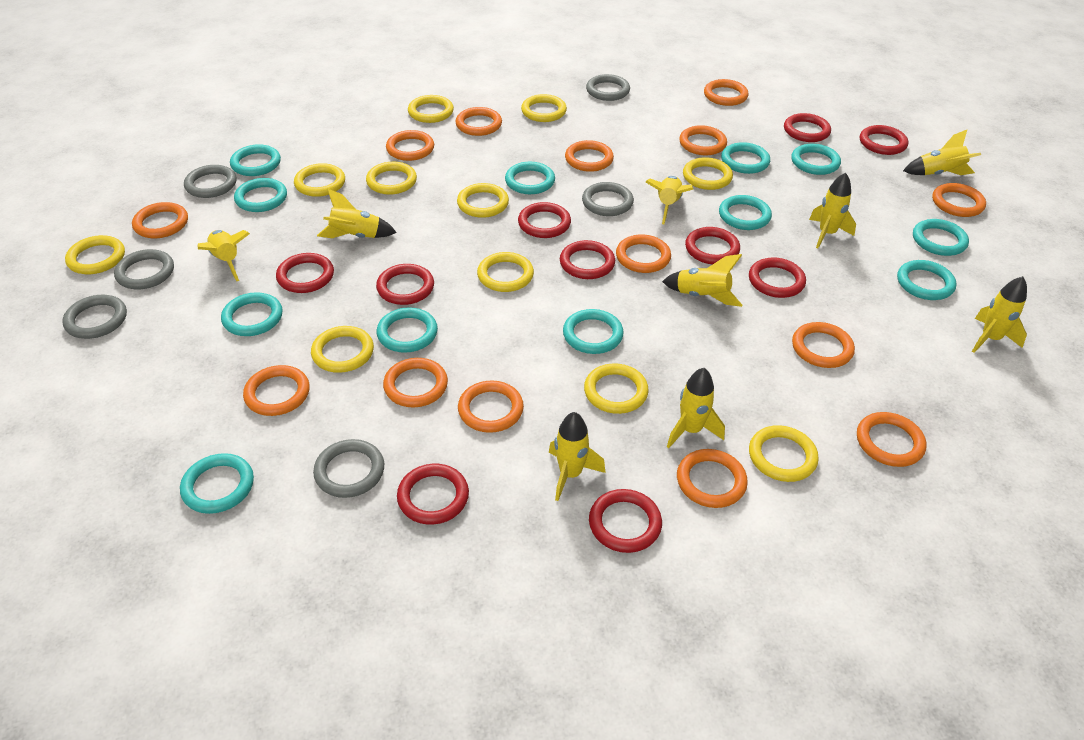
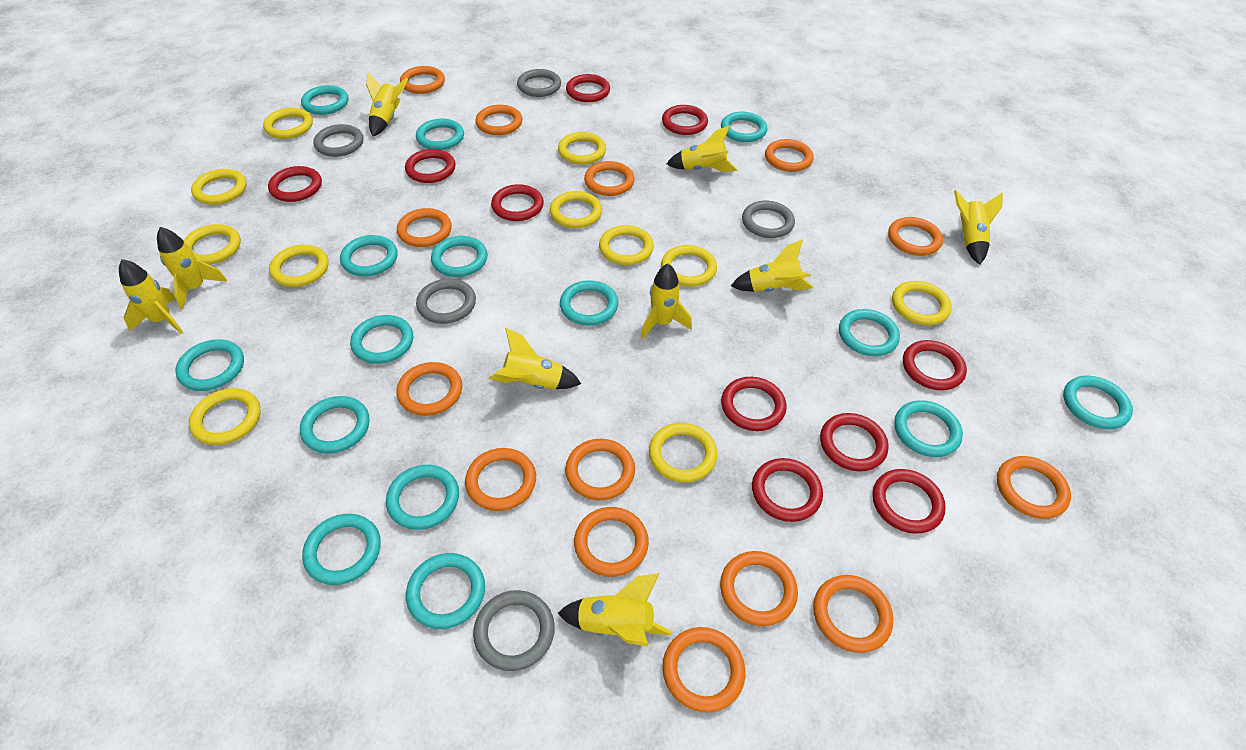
grey ring: 6 -> 5
turquoise ring: 12 -> 15

